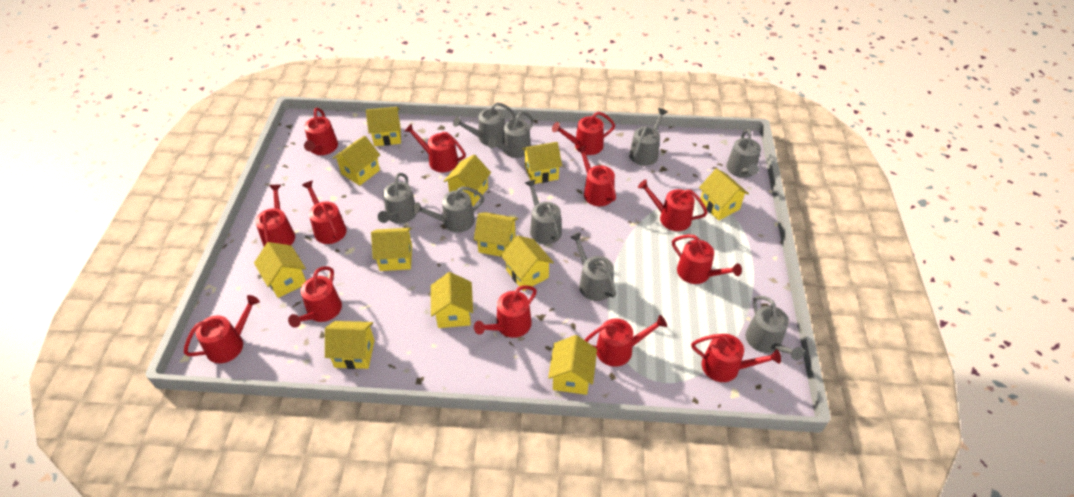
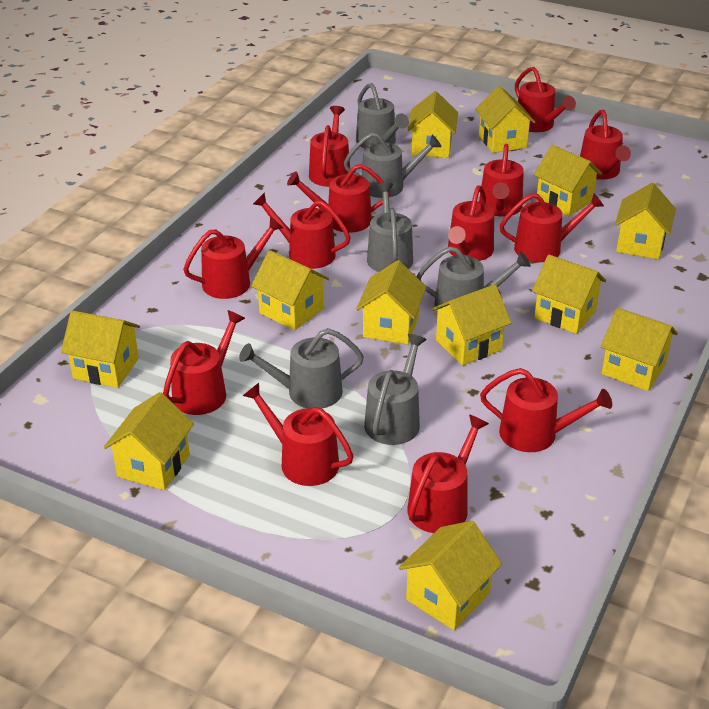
grey watering can: 9 -> 6

